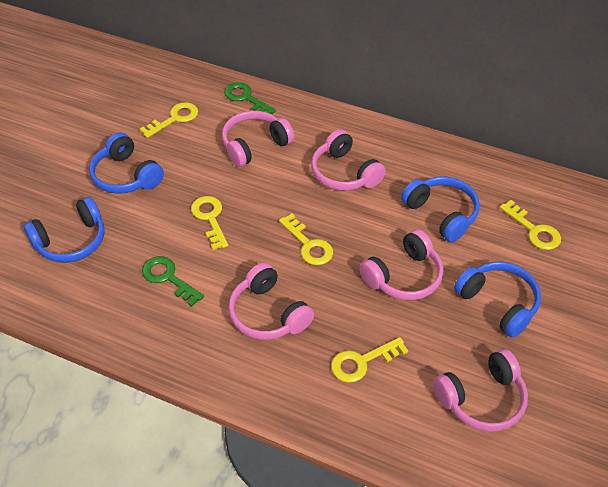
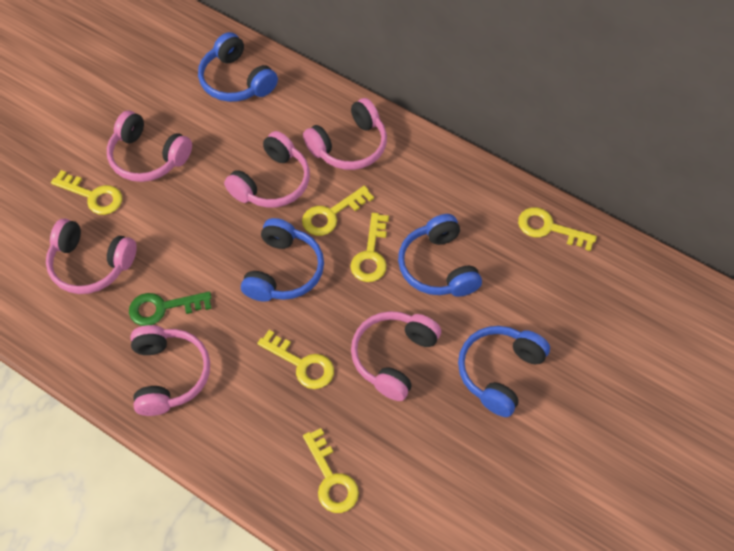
green key: 2 -> 1
pink headphones: 5 -> 6
yellow key: 5 -> 6

